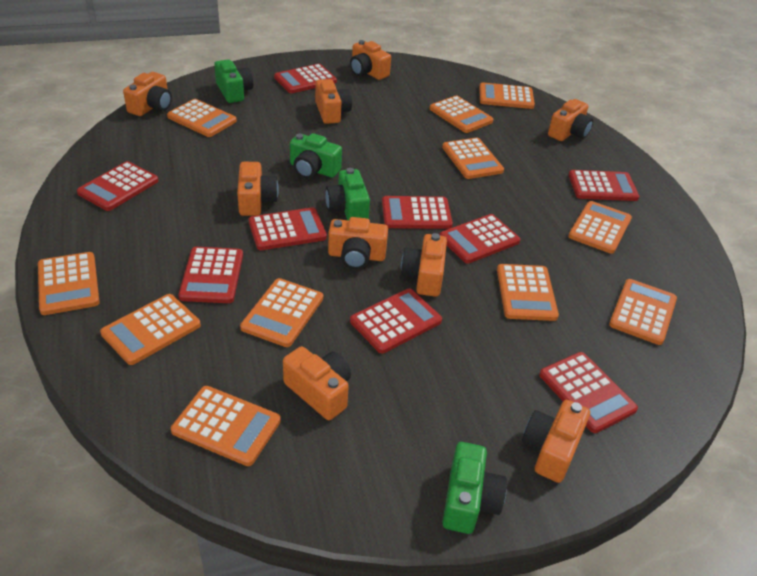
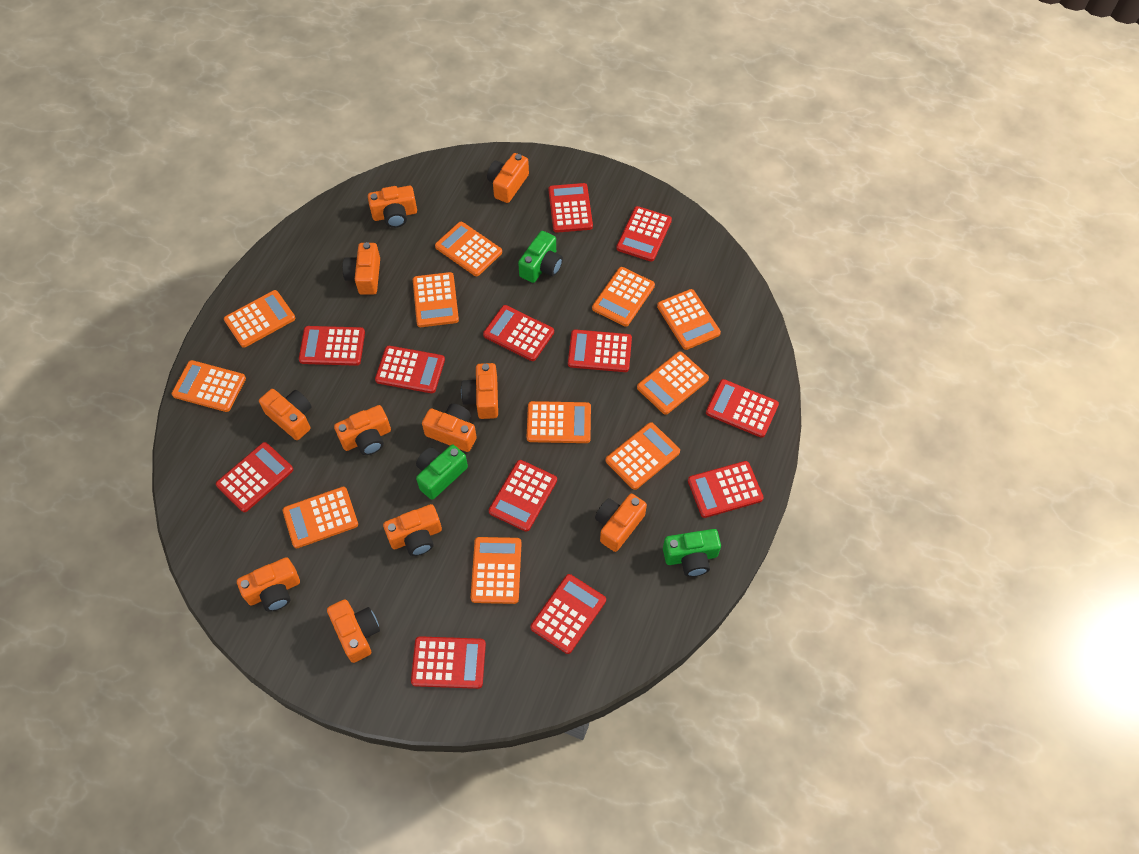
green camera: 4 -> 3
orange camera: 9 -> 11
red calculator: 9 -> 12

